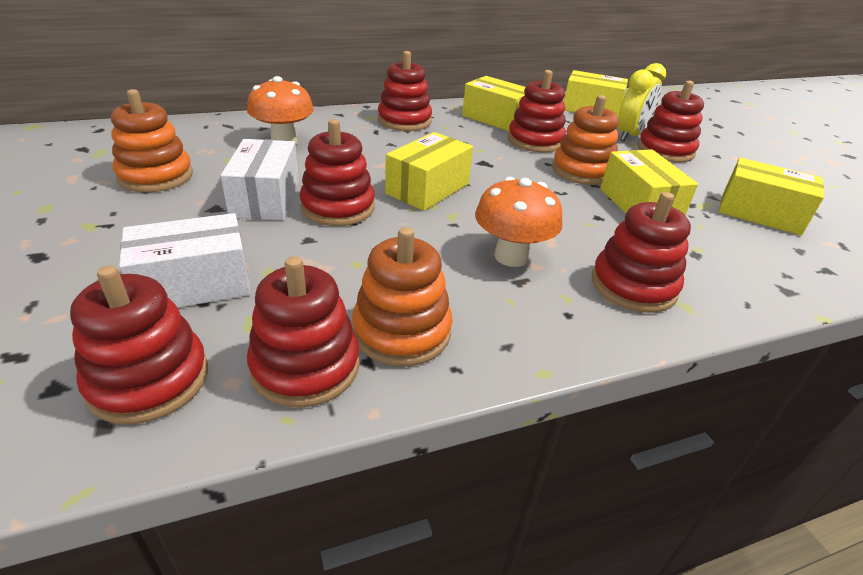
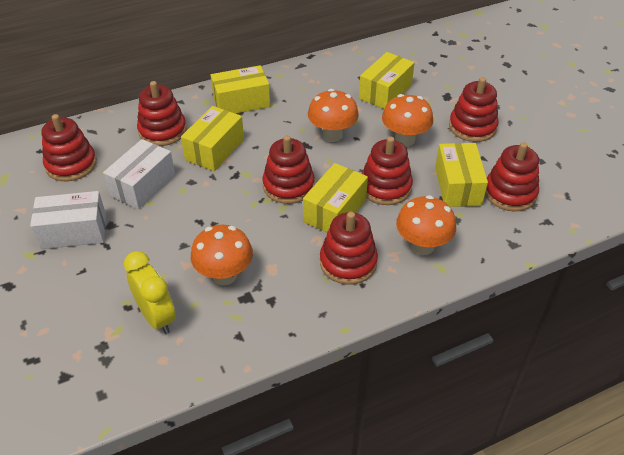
orange mushroom: 2 -> 4
orange stacking toy: 3 -> 0

